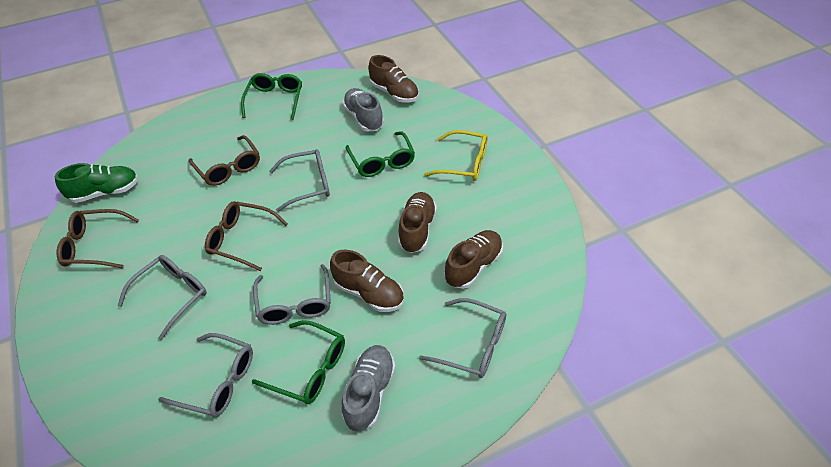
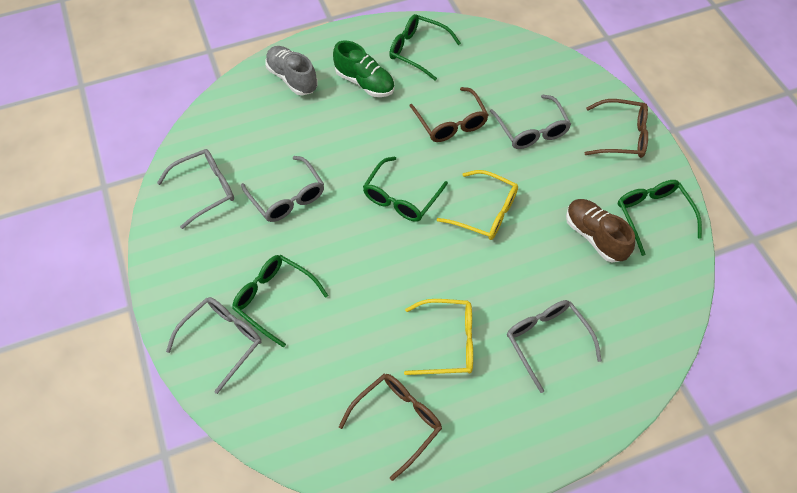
brown shoe: 4 -> 1
green glasses: 3 -> 4
grey shoe: 2 -> 1
yellow glasses: 1 -> 2

